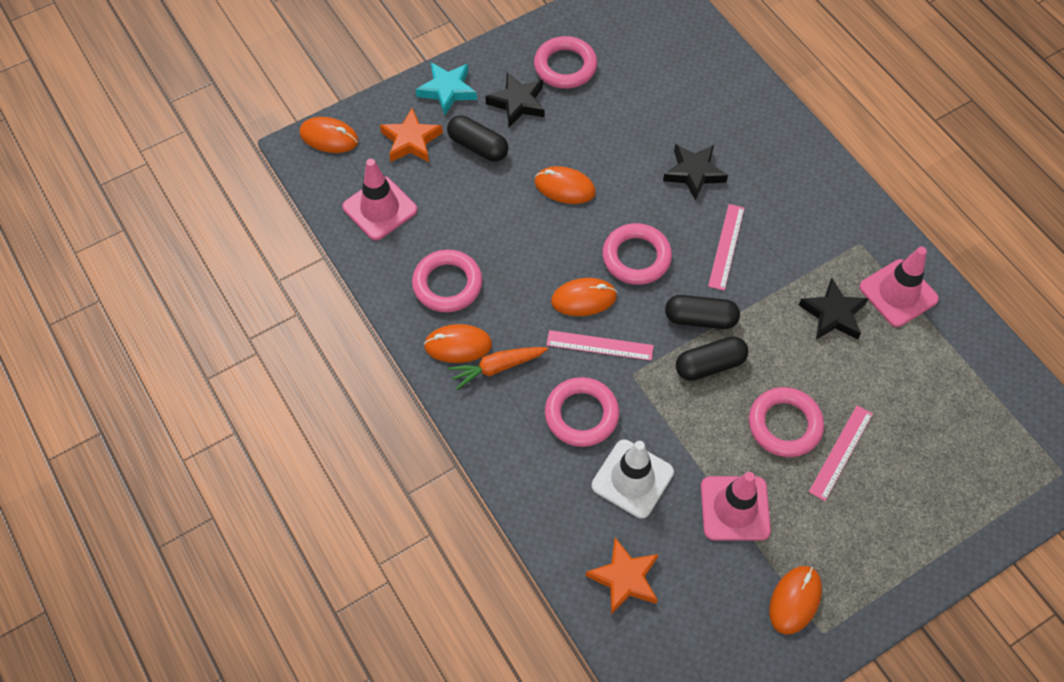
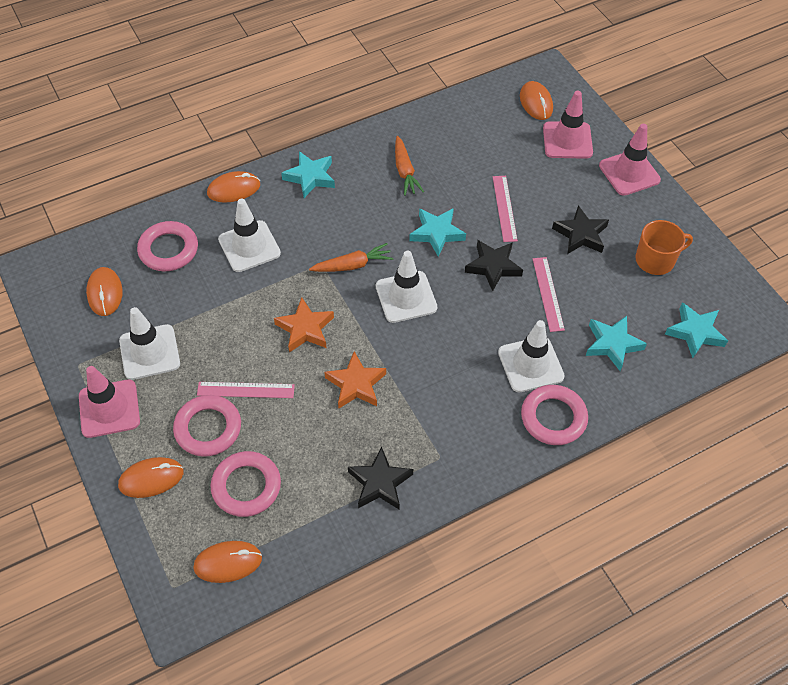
black capsule: 3 -> 0
orange carrot: 1 -> 2
orange mug: 0 -> 1
pink ring: 5 -> 4
turquoise star: 1 -> 4
white traffic cone: 1 -> 4

